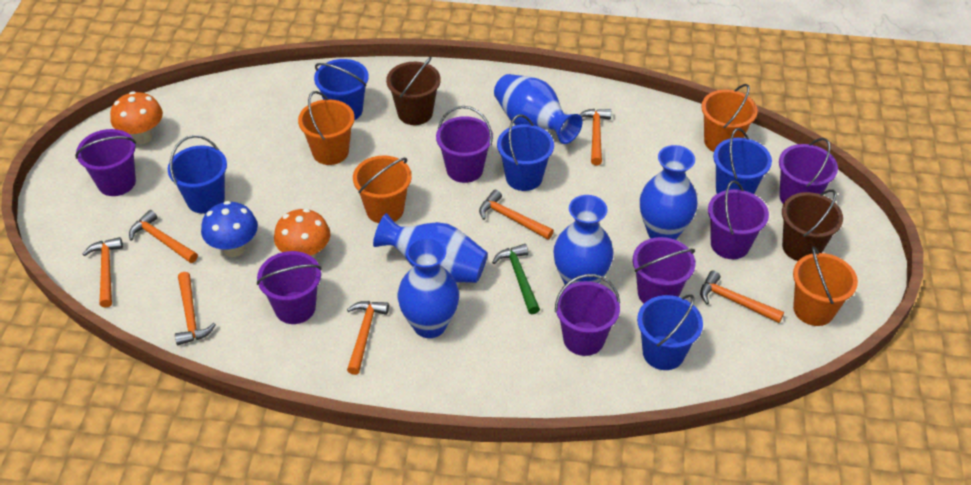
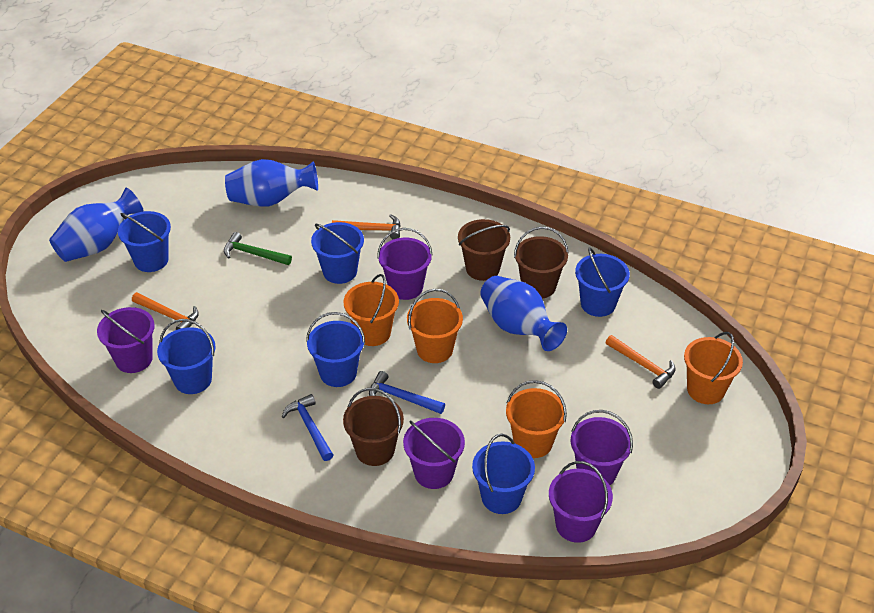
blue bucket: 5 -> 6
blue hammer: 0 -> 2
blue mushroom: 1 -> 0
blue vase: 5 -> 3
brown bucket: 2 -> 3
orange hammer: 7 -> 3
orange mushroom: 2 -> 0
purple bucket: 7 -> 5

